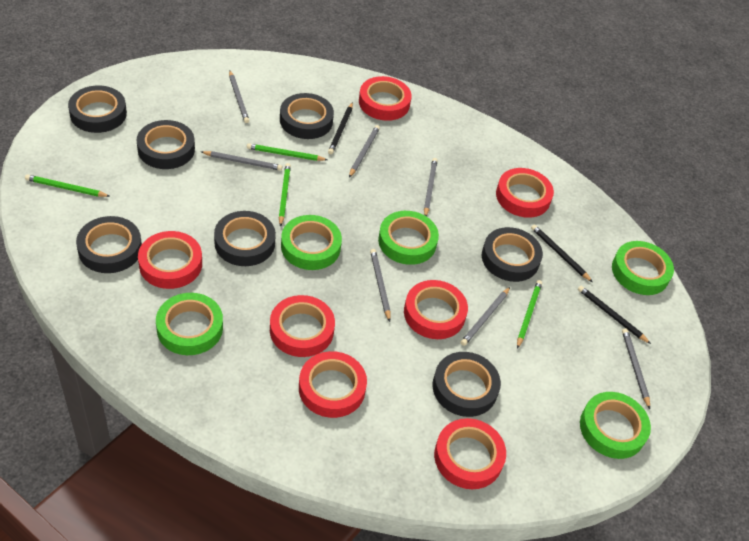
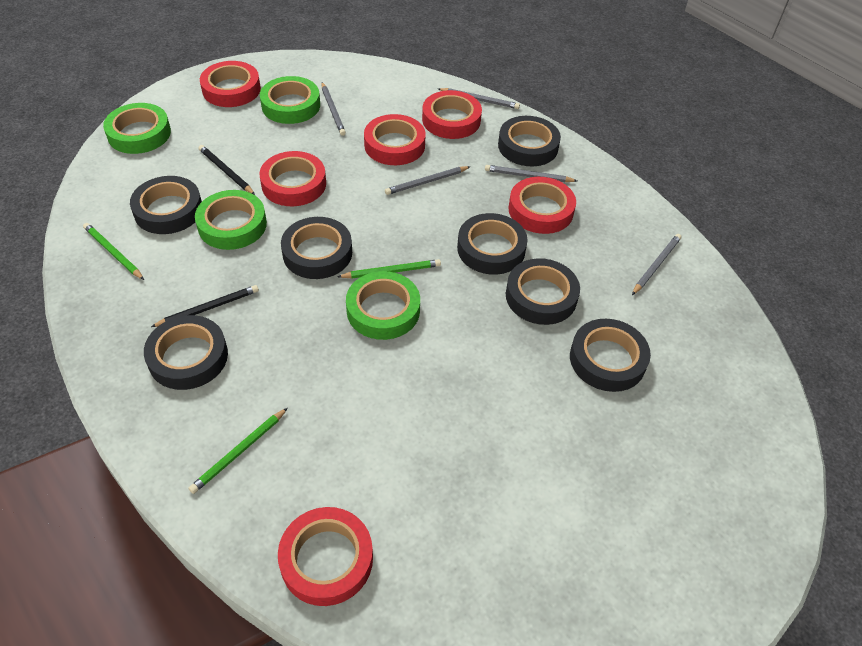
black pencil: 3 -> 2
green pencil: 4 -> 3
green tape: 5 -> 4
grey pencil: 7 -> 5
red tape: 7 -> 6

